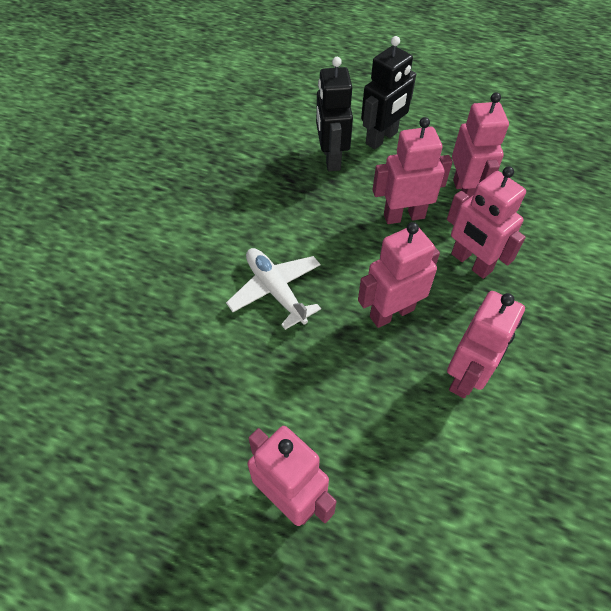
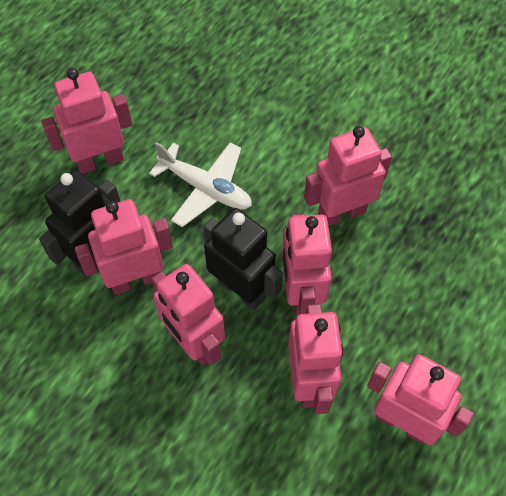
pink robot: 6 -> 7

